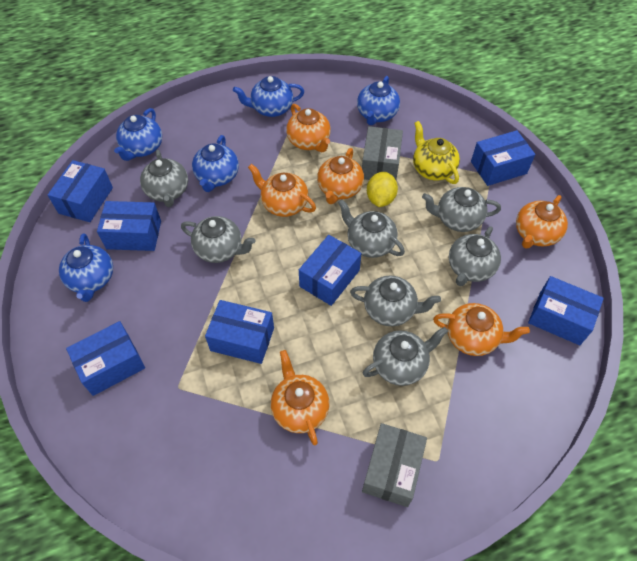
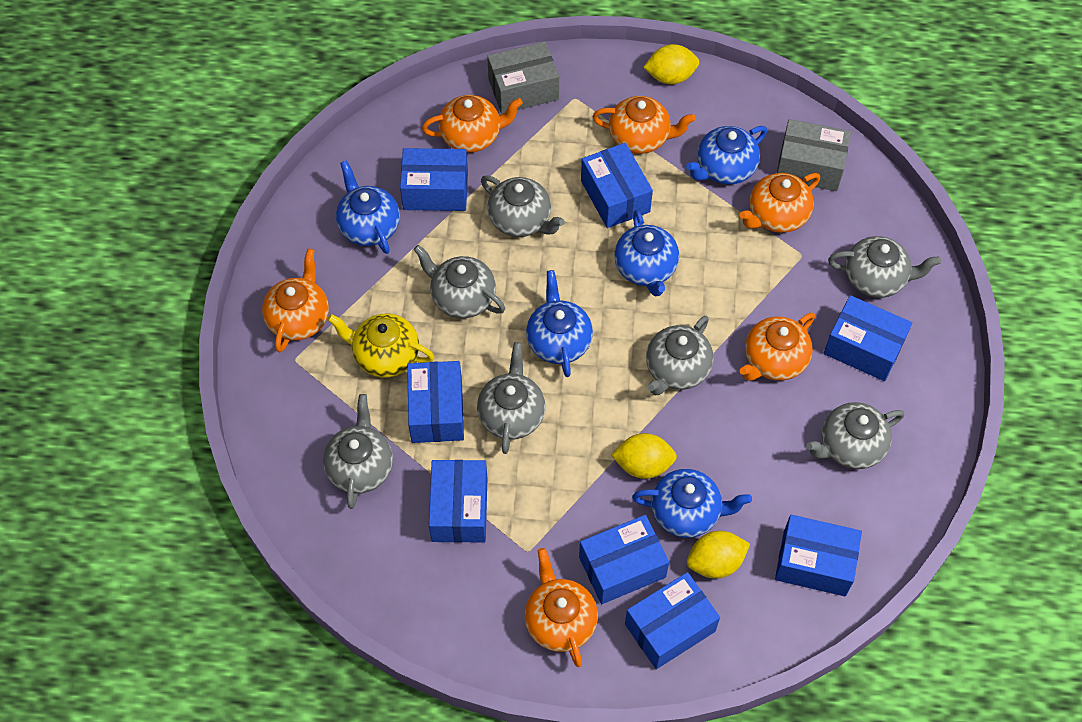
blue box: 7 -> 8
yellow lemon: 1 -> 3

